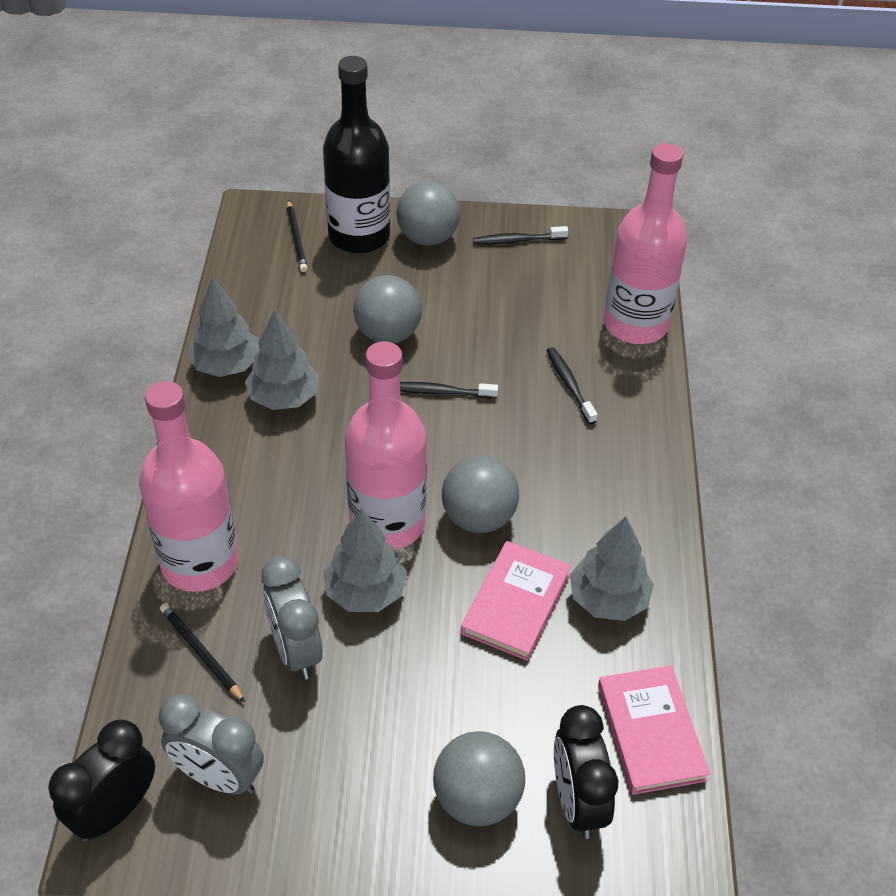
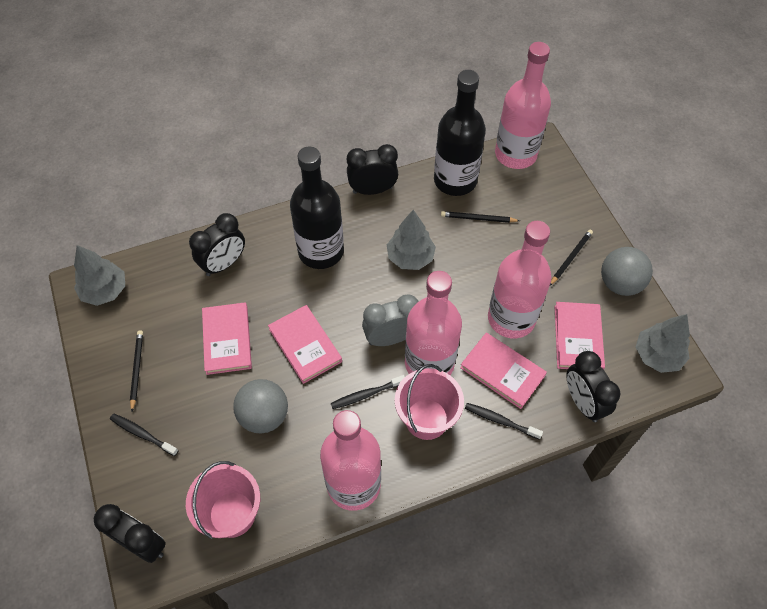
black bottle: 1 -> 2
black clock: 2 -> 4
black pencil: 2 -> 3
grey ball: 4 -> 2
grey clock: 2 -> 1
grey tree: 4 -> 3
pink book: 2 -> 4
pink bottle: 3 -> 4
pink bucket: 0 -> 2

